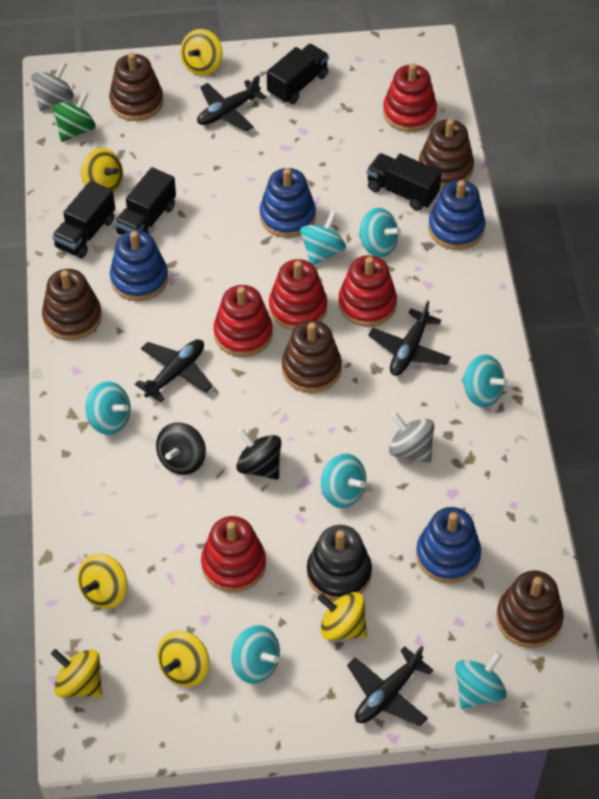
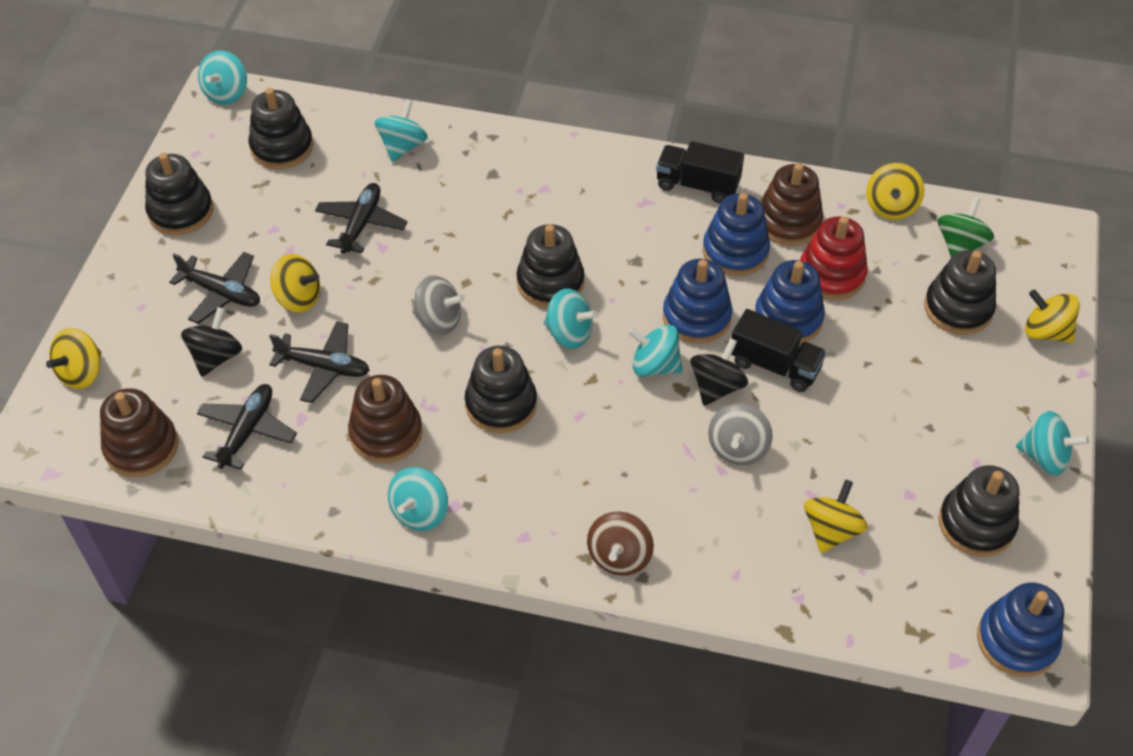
black stacking toy: 1 -> 6
black truck: 4 -> 2
brown spinning top: 0 -> 1
brown stacking toy: 5 -> 3
red stacking toy: 5 -> 1
turquoise spinning top: 7 -> 6
yellow spinning top: 6 -> 5

